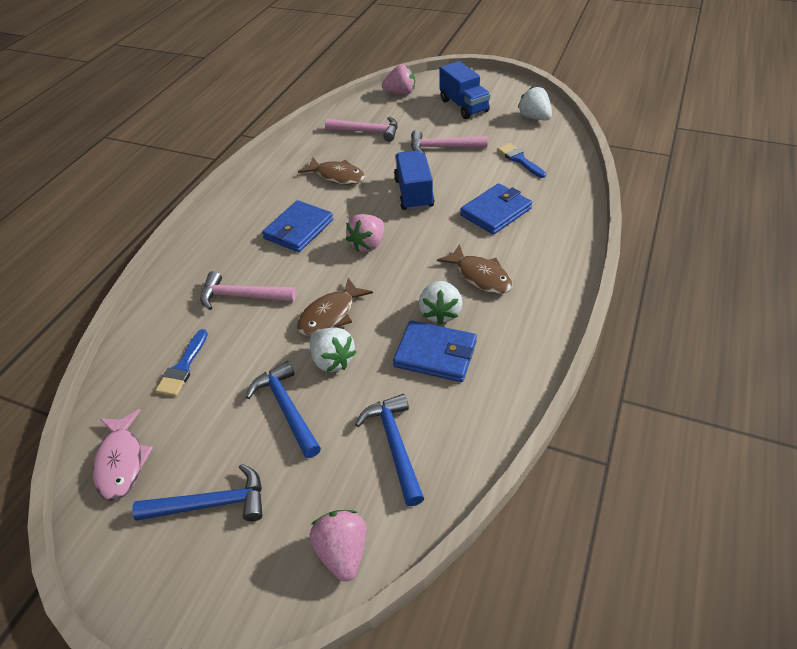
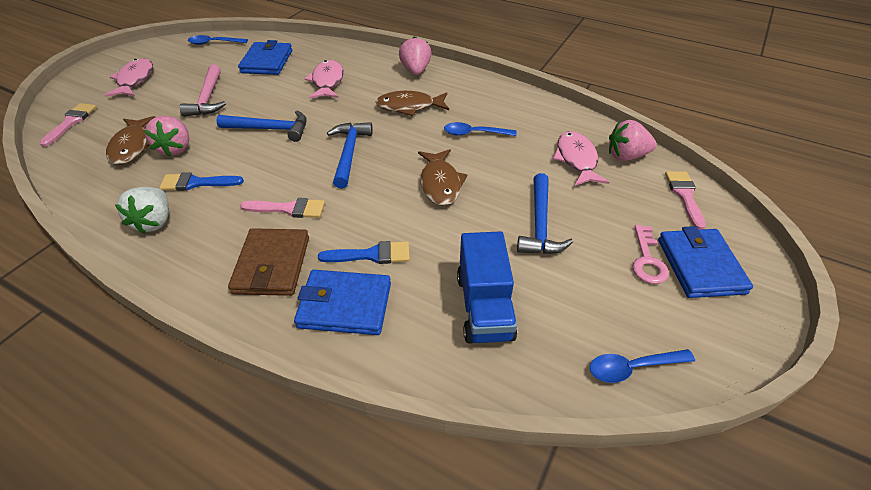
blue spoon: 0 -> 3
blue truck: 2 -> 1
brown wallet: 0 -> 1
pink brush: 0 -> 3
pink fish: 1 -> 3
pink hammer: 3 -> 1
pink key: 0 -> 1
white strawberry: 3 -> 1

